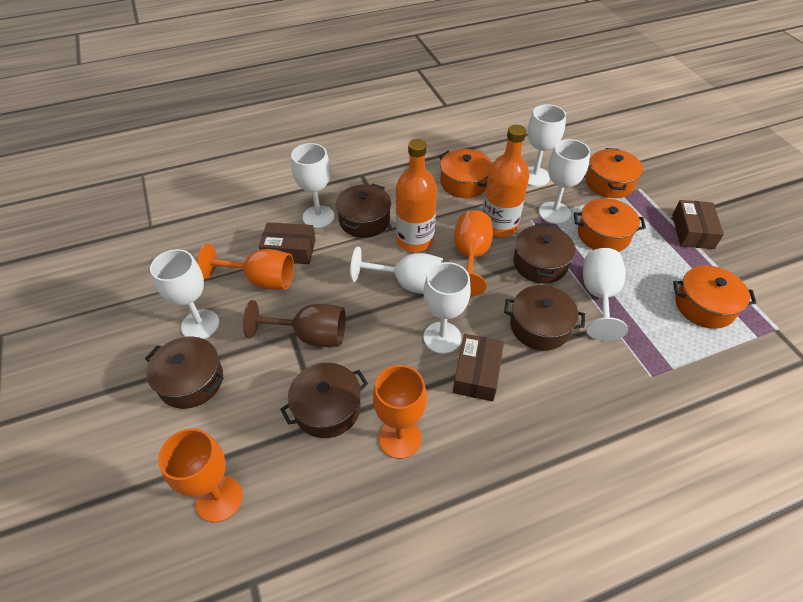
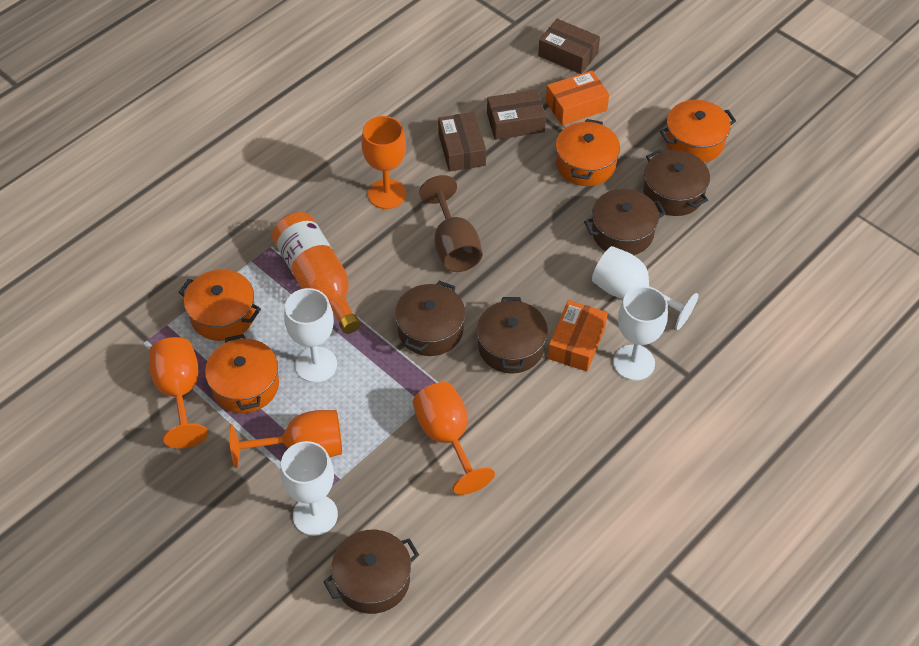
orange bottle: 2 -> 1
orange box: 0 -> 2
white goblet: 7 -> 4

